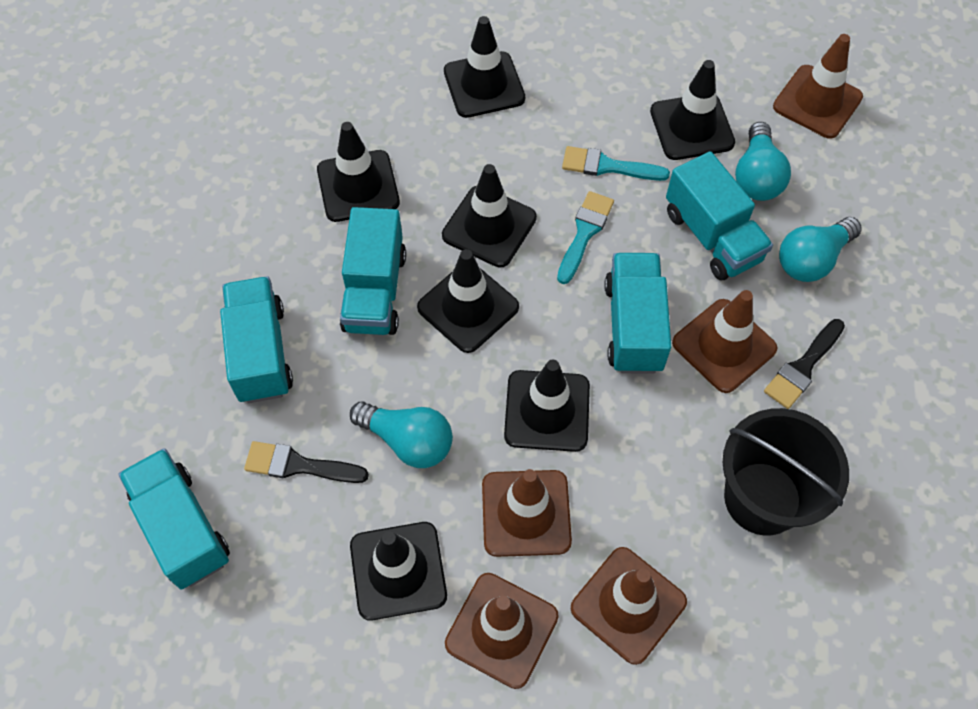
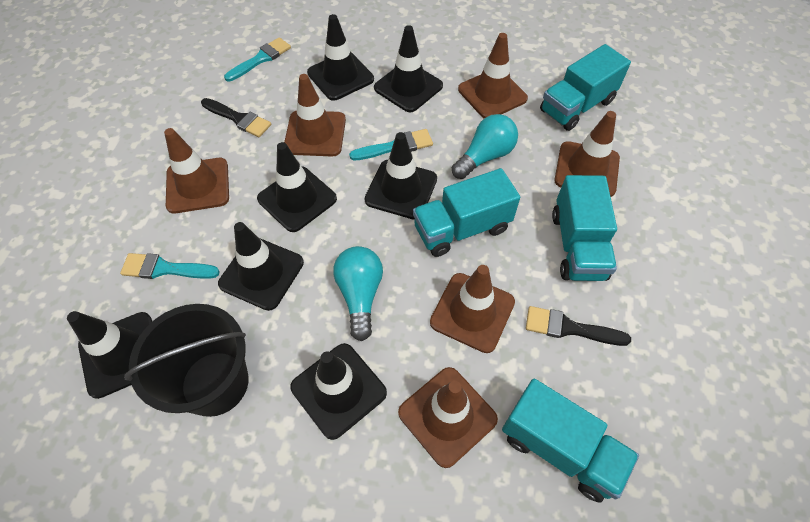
brown traffic cone: 5 -> 6
turquoise brush: 2 -> 3
turquoise light bulb: 3 -> 2
turquoise truck: 5 -> 4

